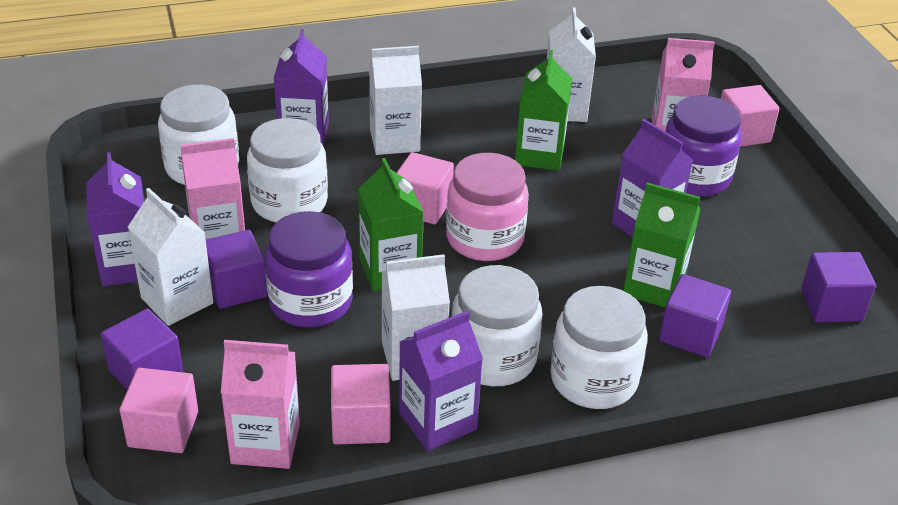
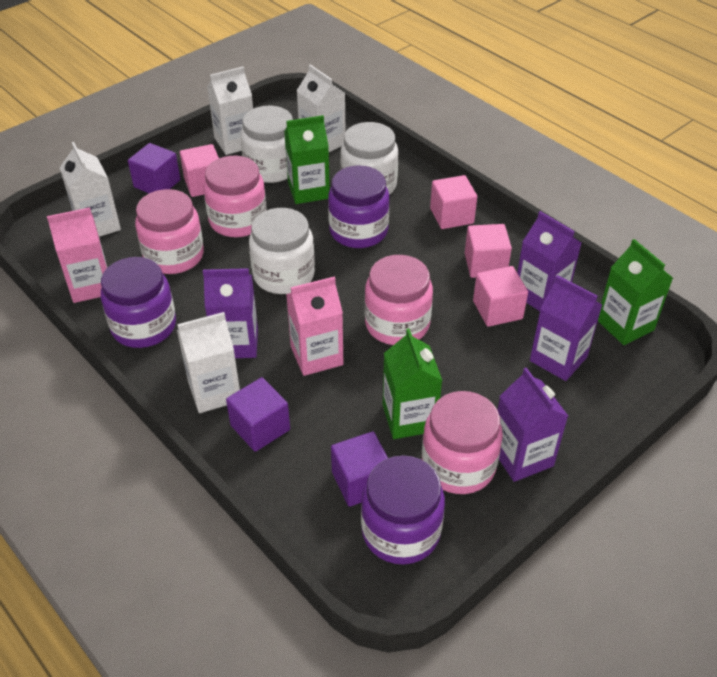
pink carton: 3 -> 2
pink jar: 1 -> 4
purple cube: 4 -> 3
purple jar: 2 -> 3
white jar: 4 -> 3

